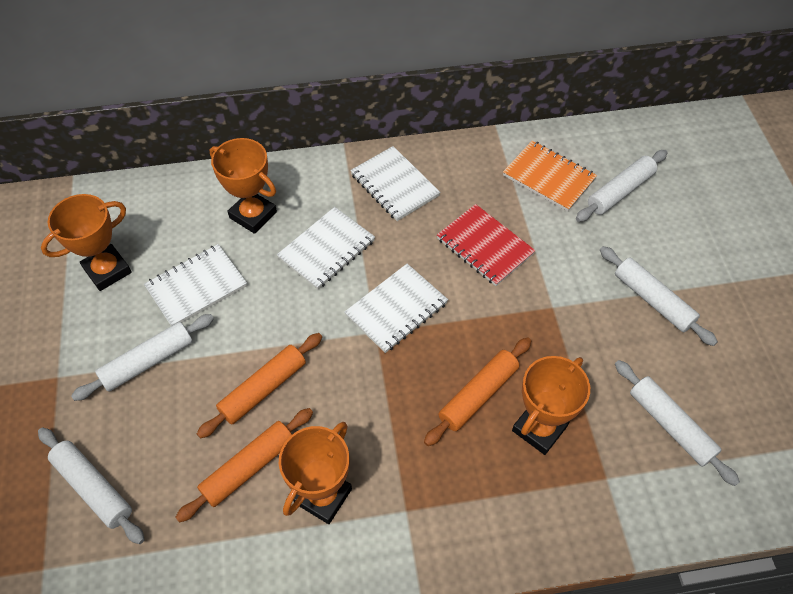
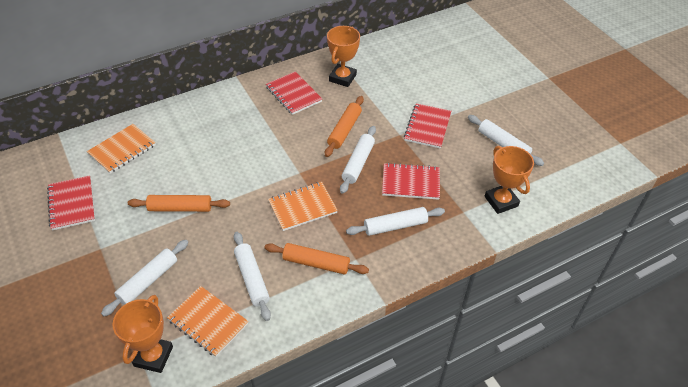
orange notebook: 1 -> 3
orange trophy: 4 -> 3
red notebook: 1 -> 4
white notebook: 4 -> 0

